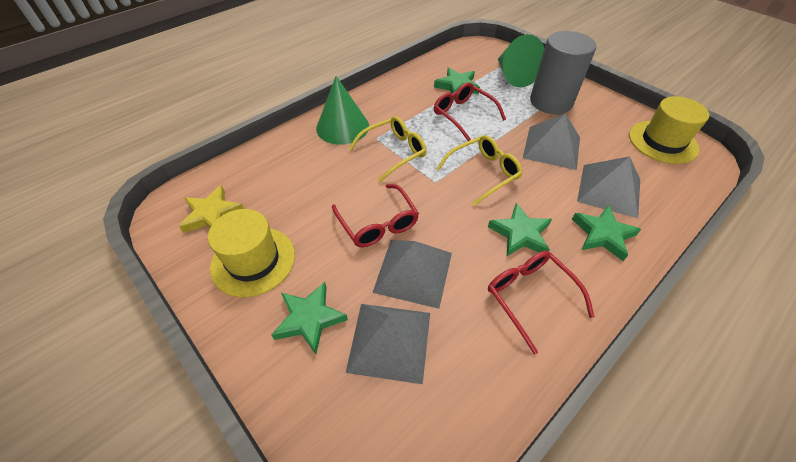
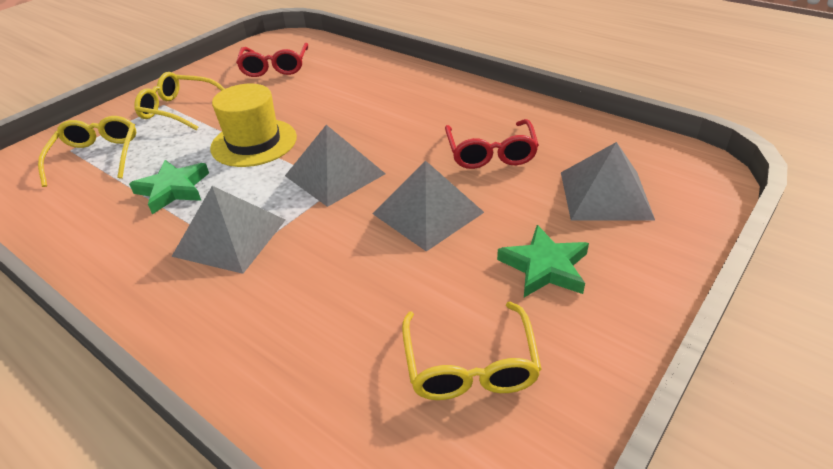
green cone: 2 -> 0
green star: 4 -> 2
grey cylinder: 1 -> 0
red glasses: 3 -> 2
yellow glasses: 2 -> 3
yellow hat: 2 -> 1
yellow star: 1 -> 0

